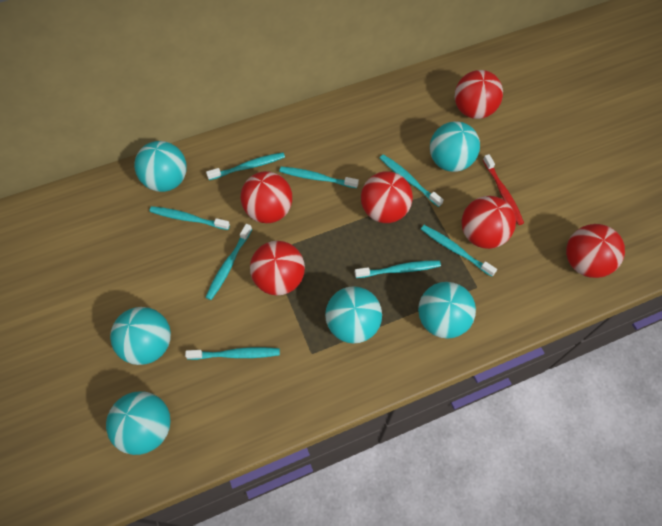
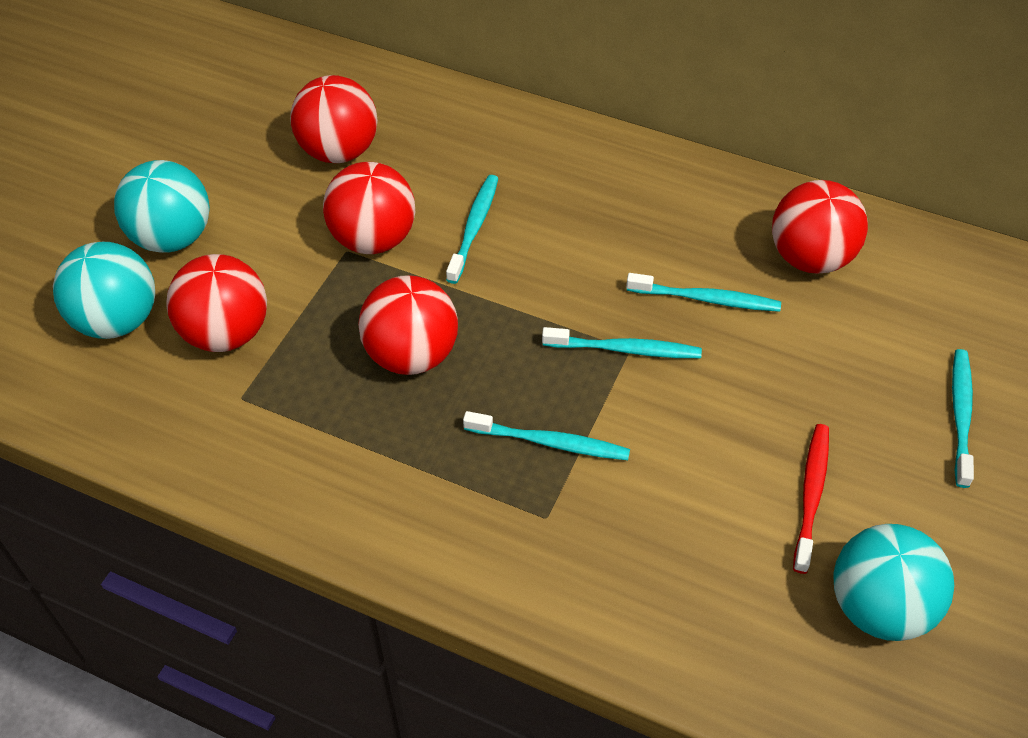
red ball: 6 -> 5
turquoise ball: 6 -> 3
turquoise toothbrush: 8 -> 5

